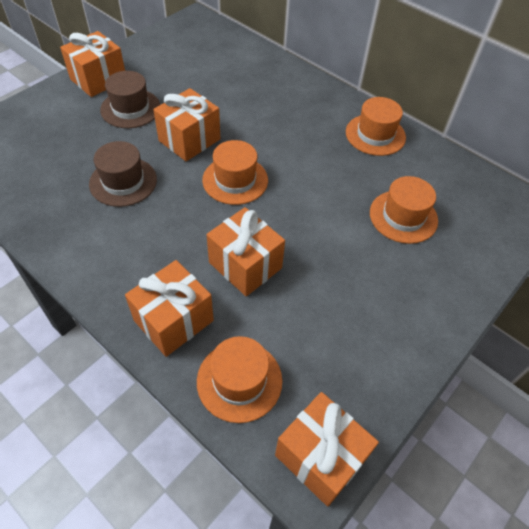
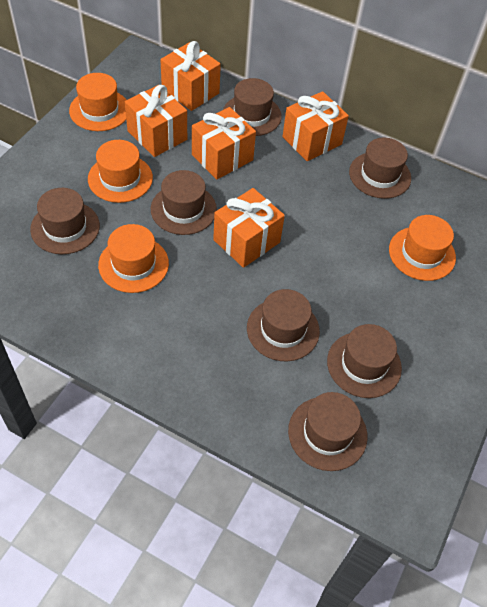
brown hat: 2 -> 7

